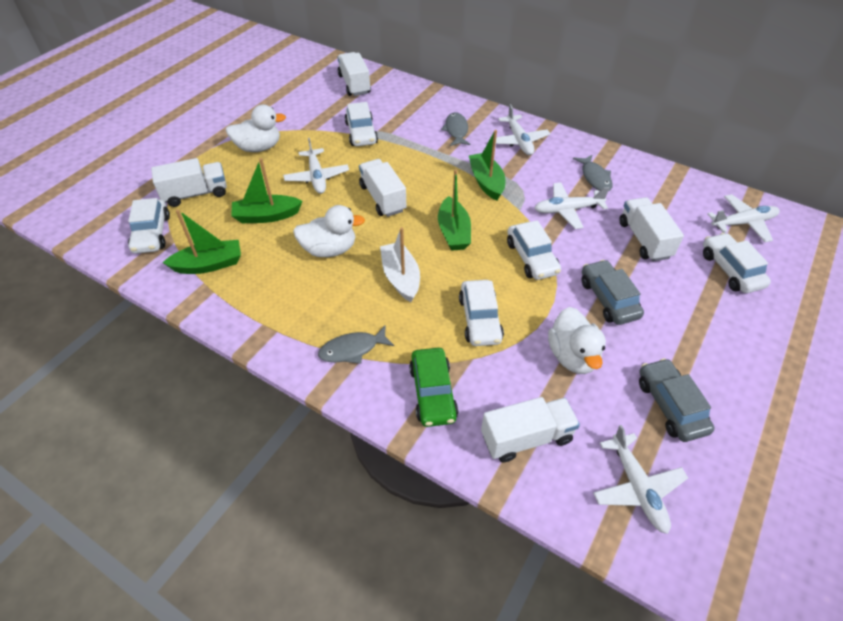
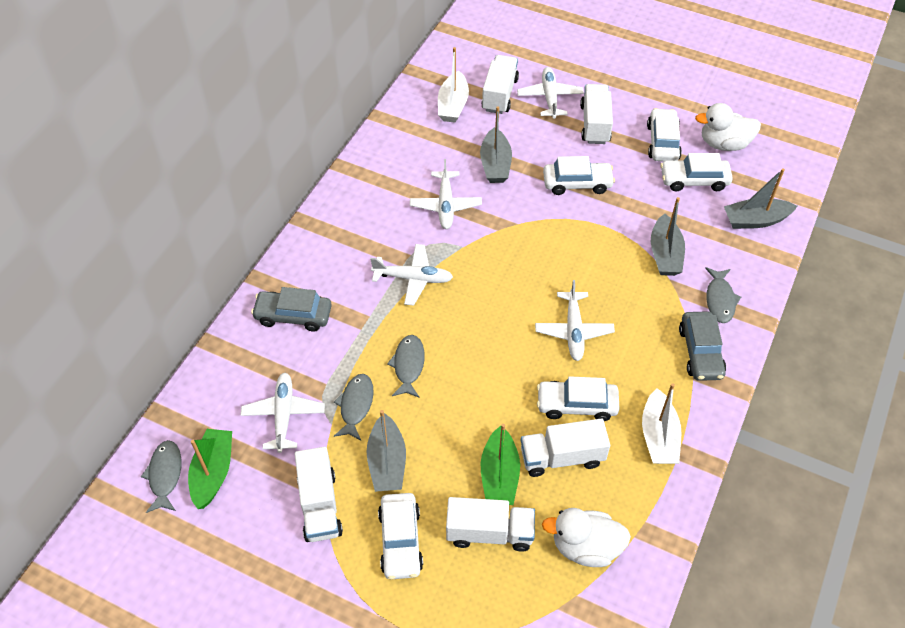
green boat: 4 -> 2
green car: 1 -> 0
grey boat: 0 -> 4
grey fish: 3 -> 4
white boat: 1 -> 2
white duck: 3 -> 2

